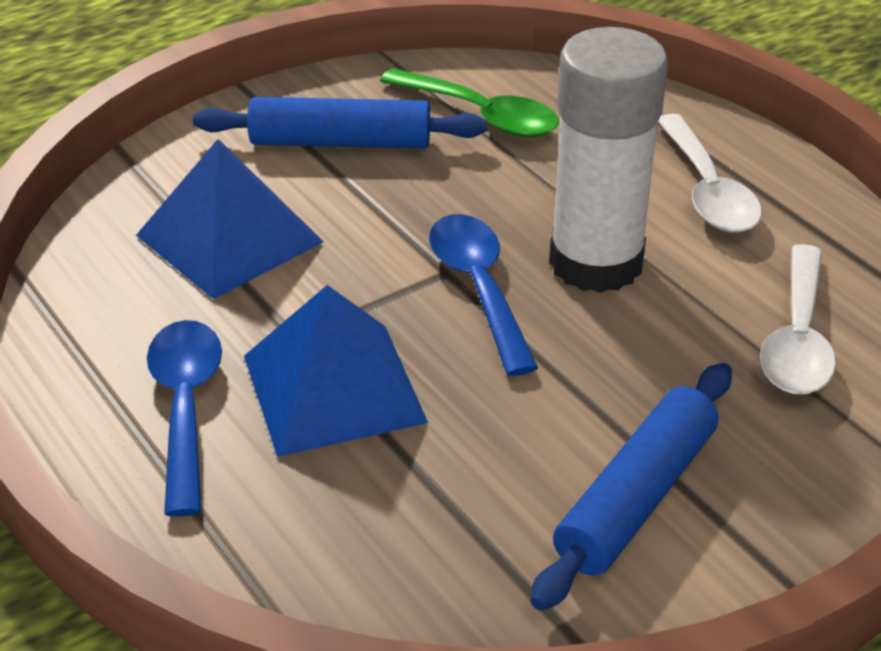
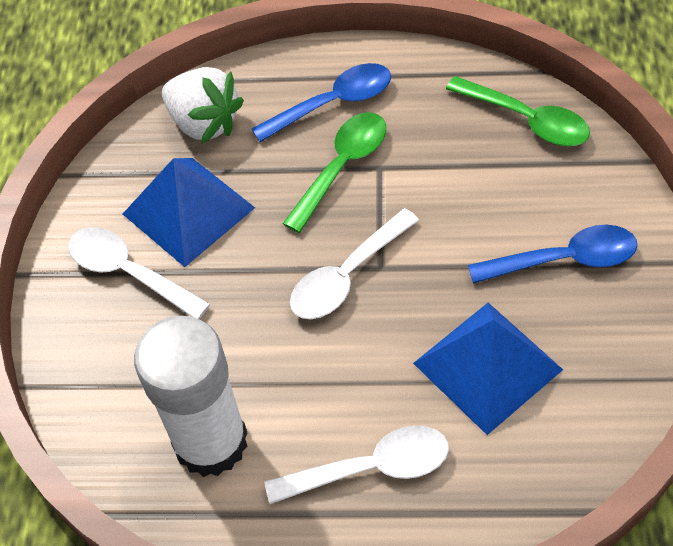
blue rolling pin: 2 -> 0
green spoon: 1 -> 2
white spoon: 2 -> 3
white strawberry: 0 -> 1

